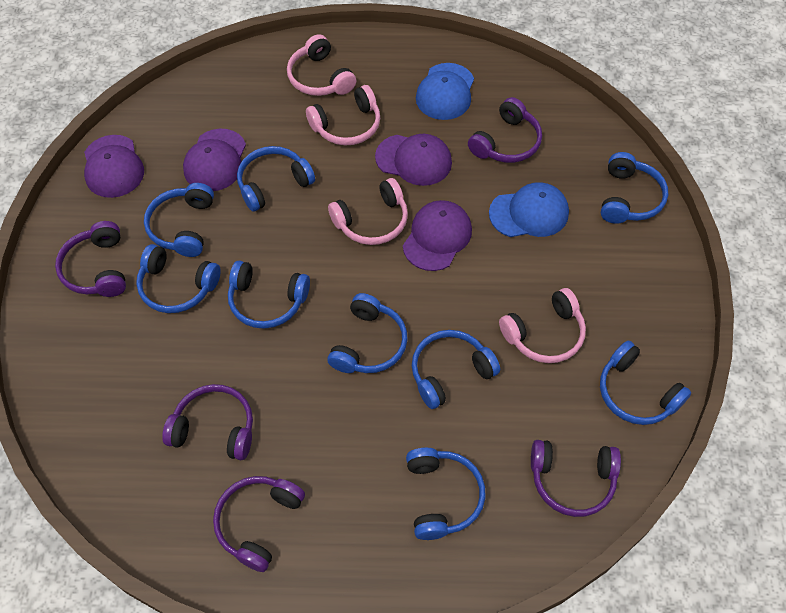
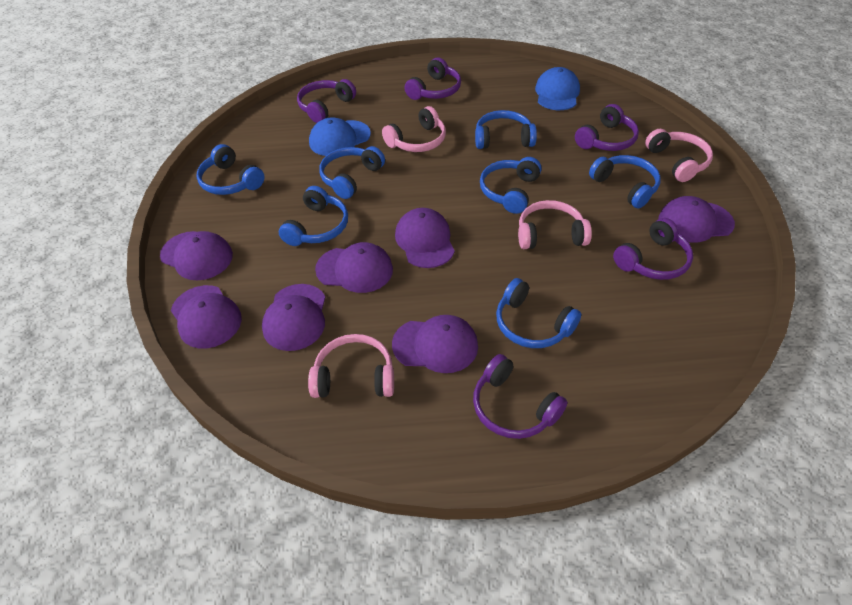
blue headphones: 9 -> 7
purple cap: 4 -> 7

